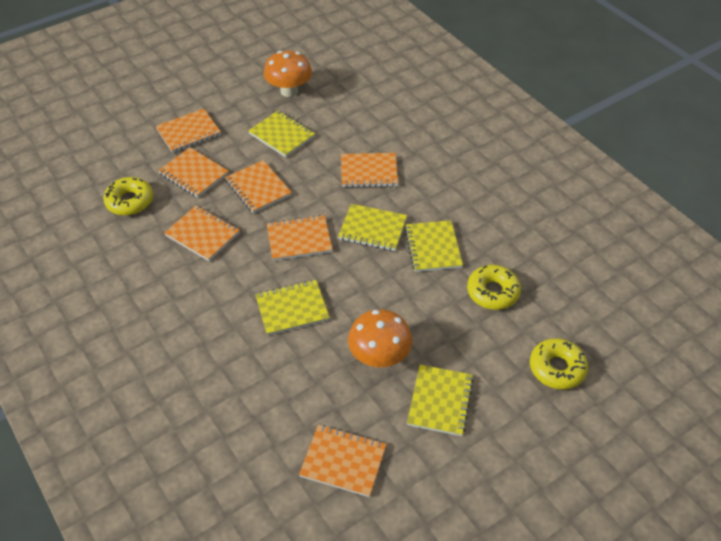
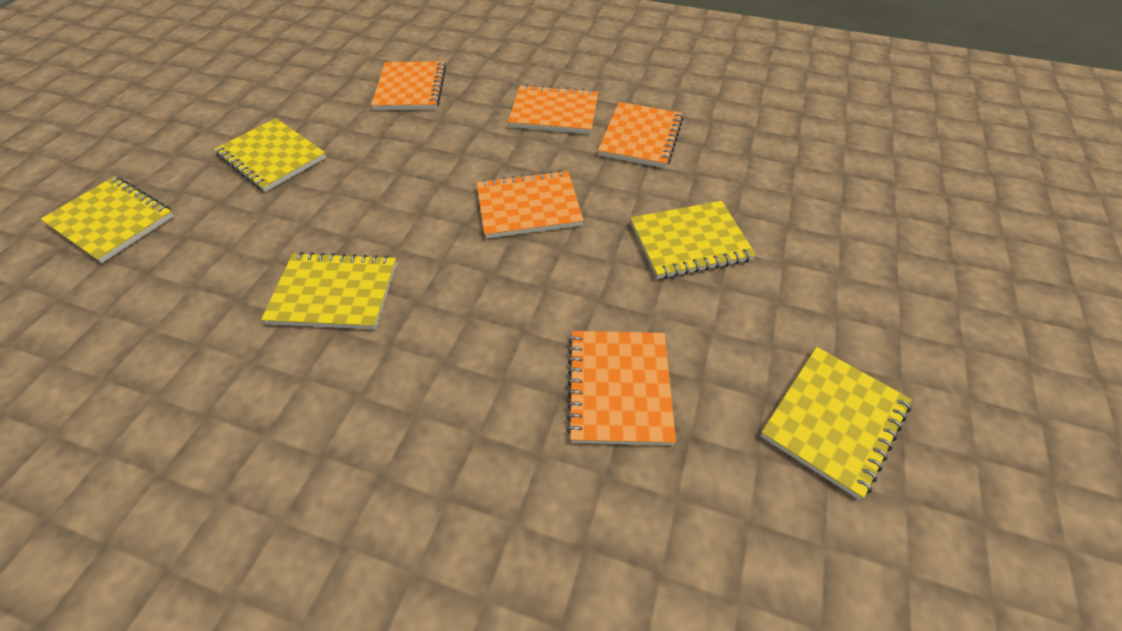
orange mushroom: 2 -> 0
orange notebook: 7 -> 5
yellow donut: 3 -> 0

